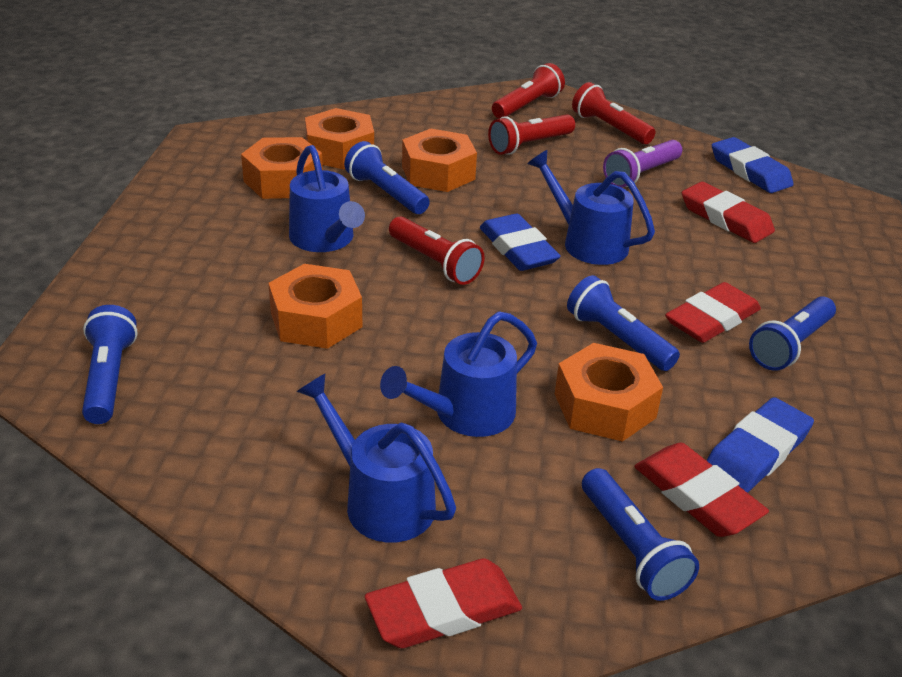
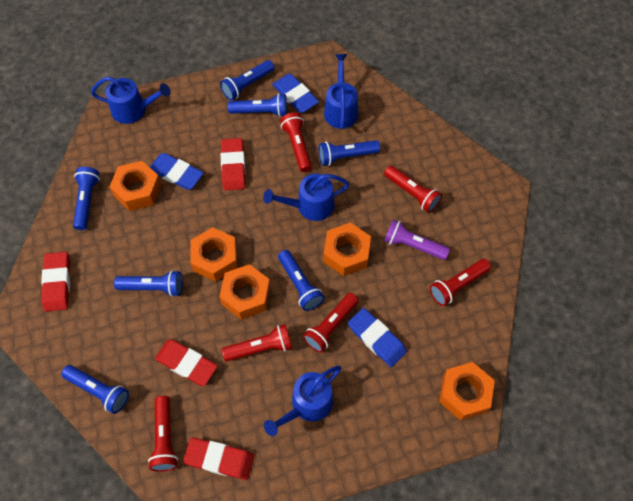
blue flashlight: 5 -> 7
red flashlight: 4 -> 6

